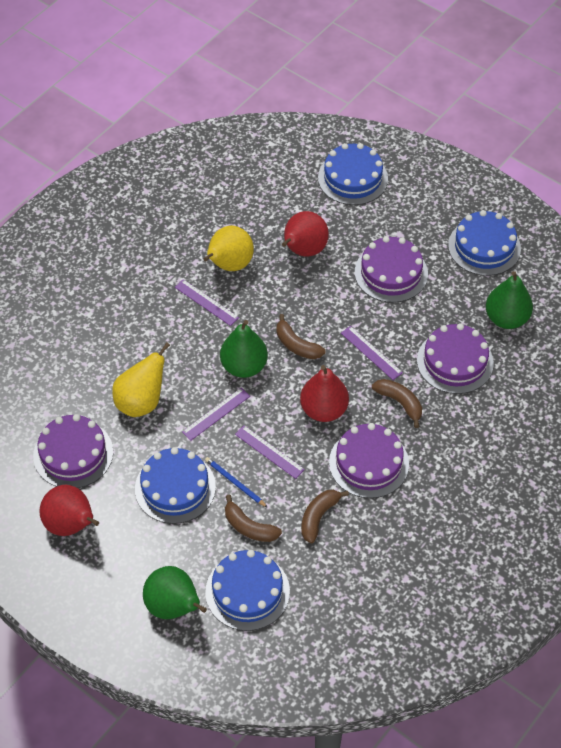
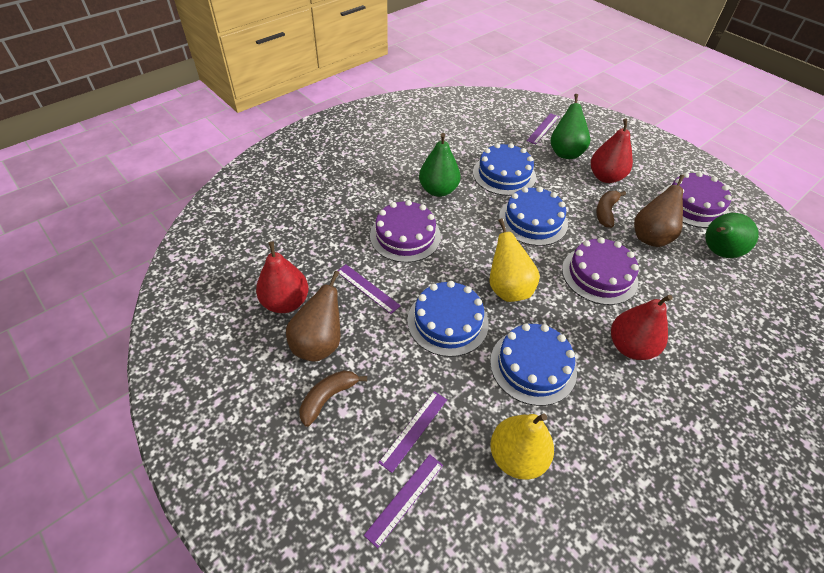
blue pencil: 1 -> 0
brown banana: 4 -> 2
brown pear: 0 -> 2
purple cake: 4 -> 3

